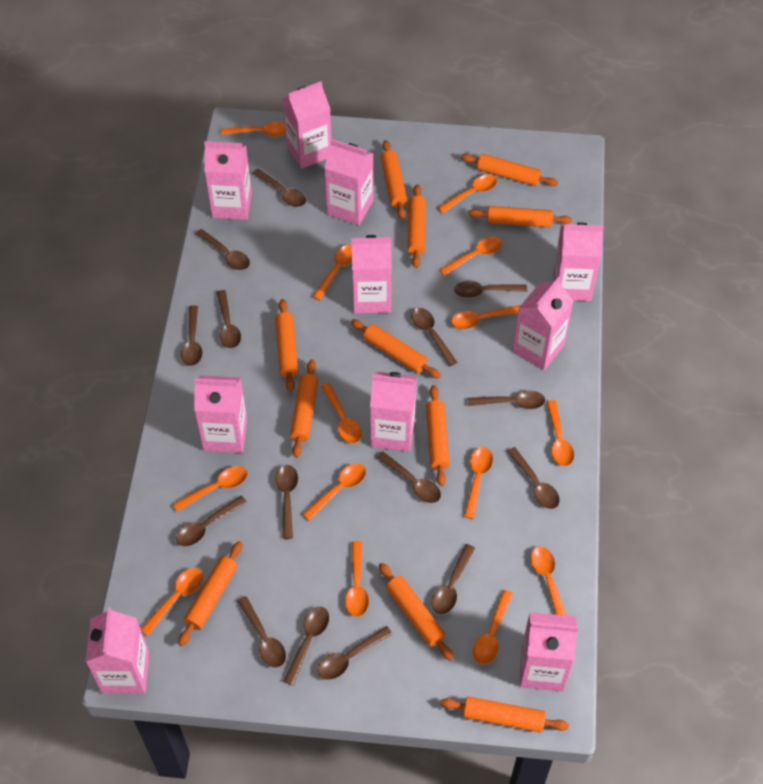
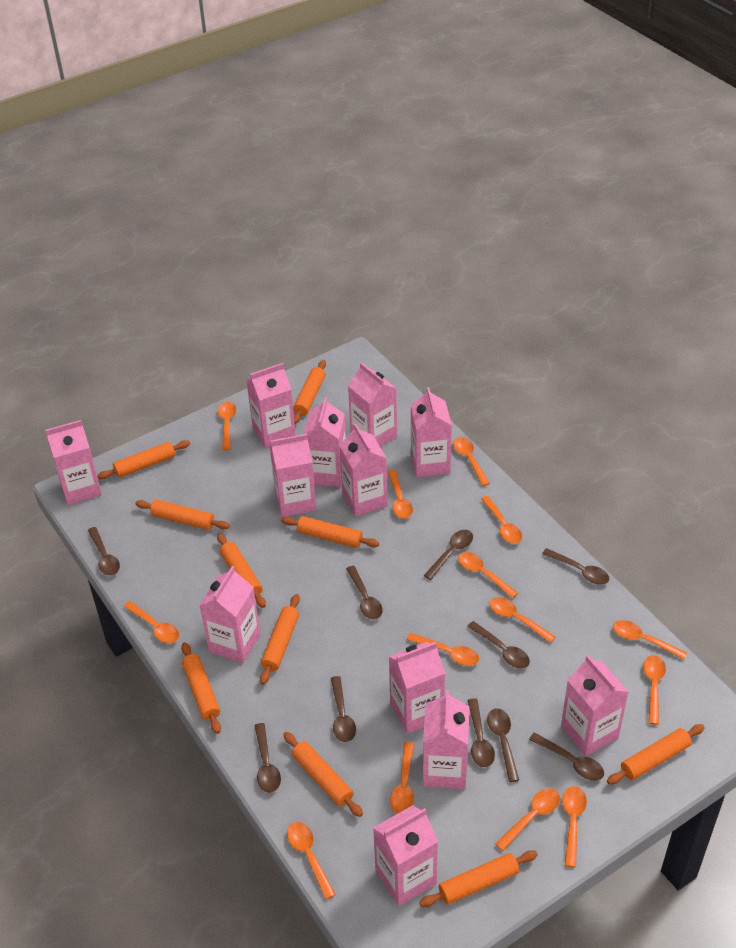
brown spoon: 15 -> 10
orange rolling pin: 11 -> 10
pink carton: 10 -> 12

